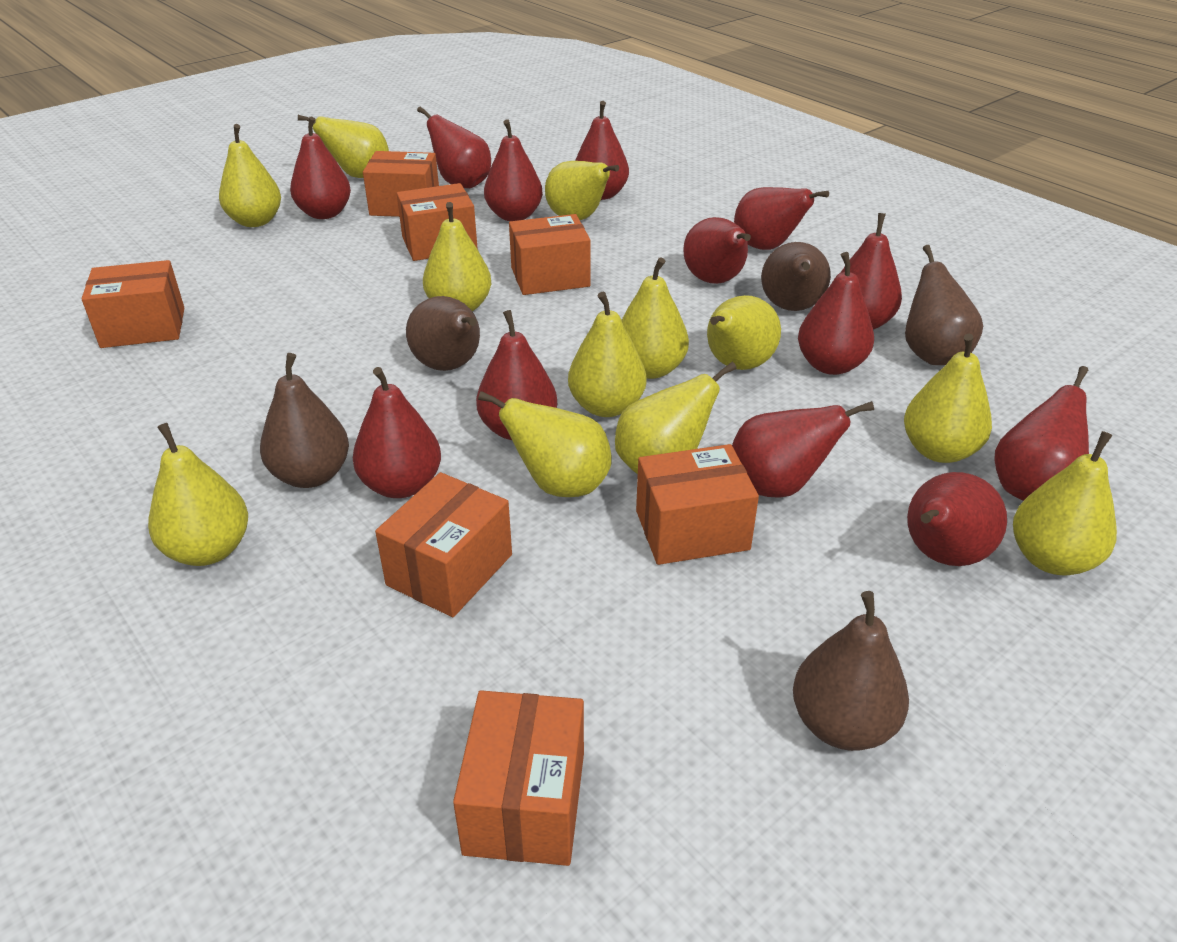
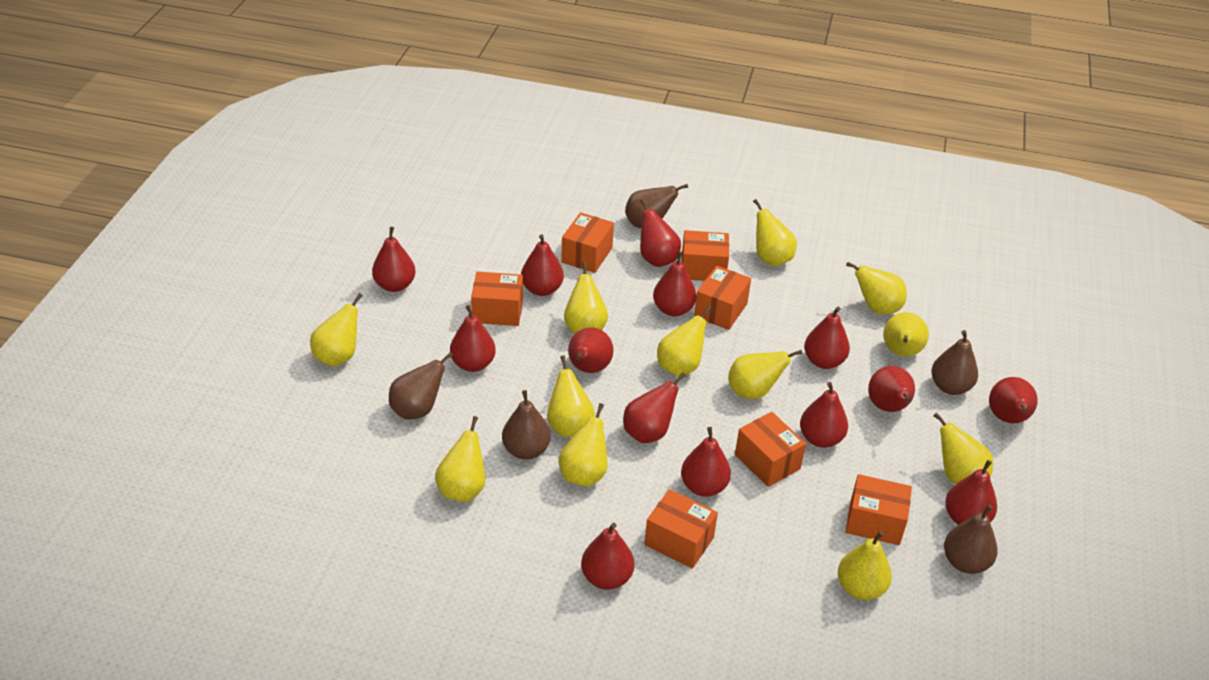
red pear: 13 -> 14

